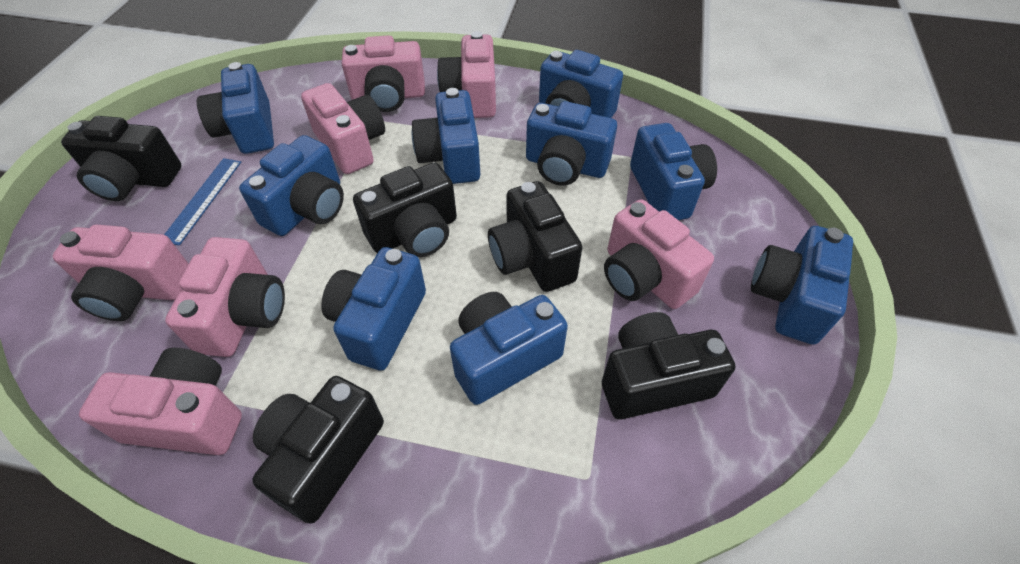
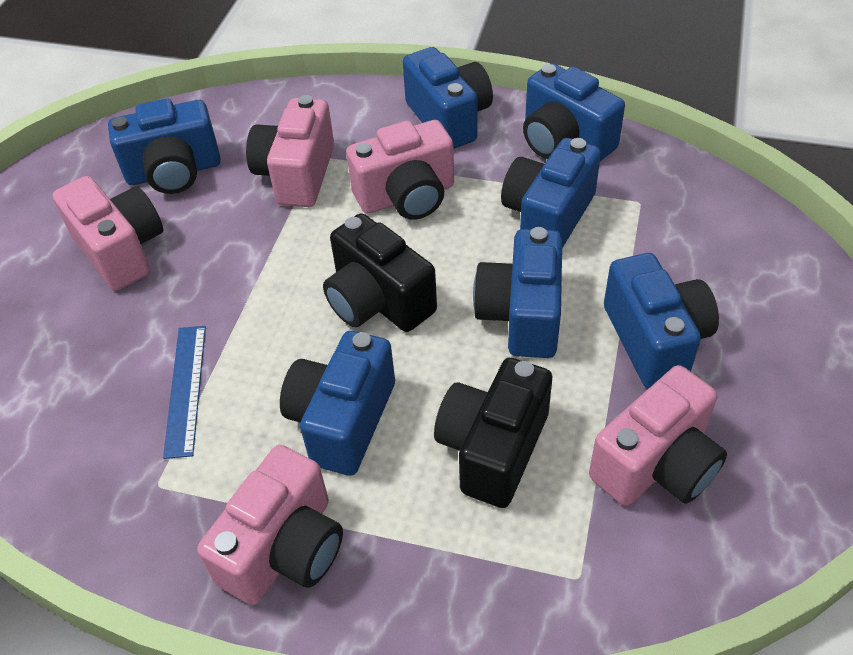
black camera: 5 -> 2
blue camera: 9 -> 7
pink camera: 7 -> 5

